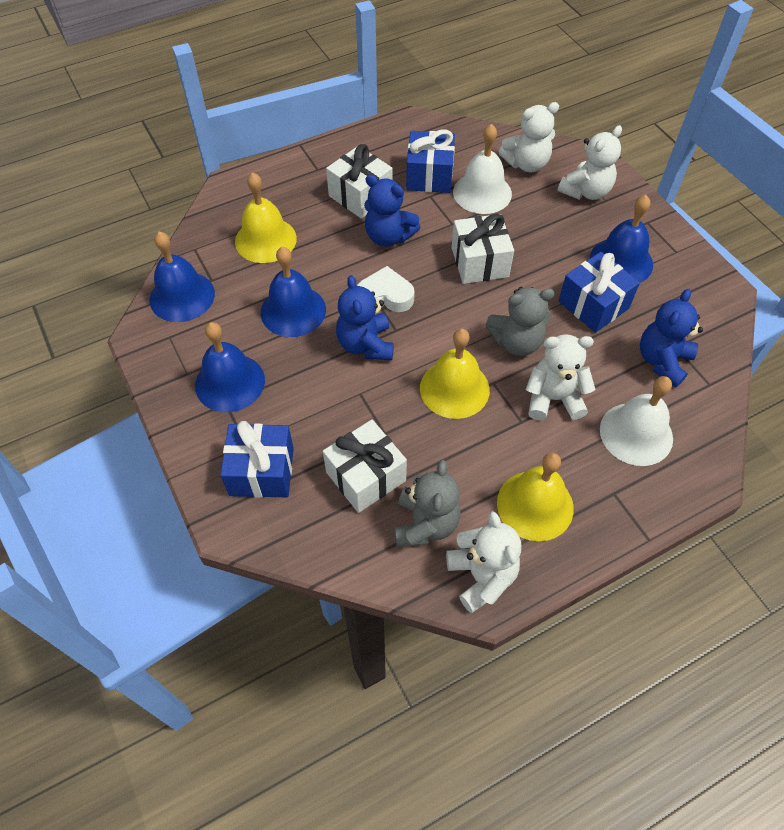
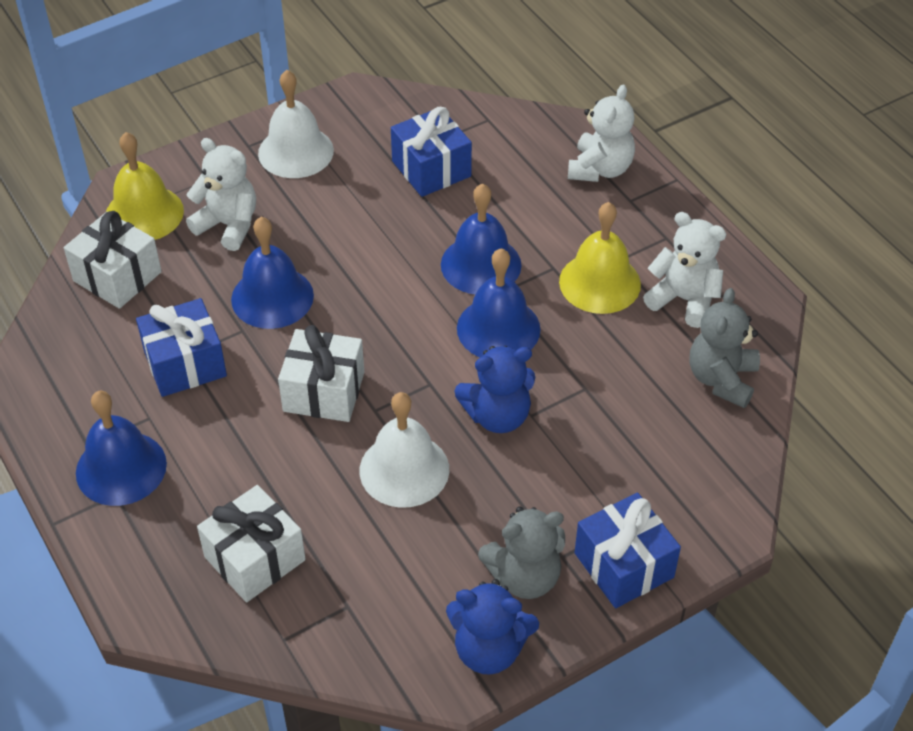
blue teddy bear: 3 -> 2
white heart: 1 -> 0
white teddy bear: 4 -> 3
yellow bell: 3 -> 2

